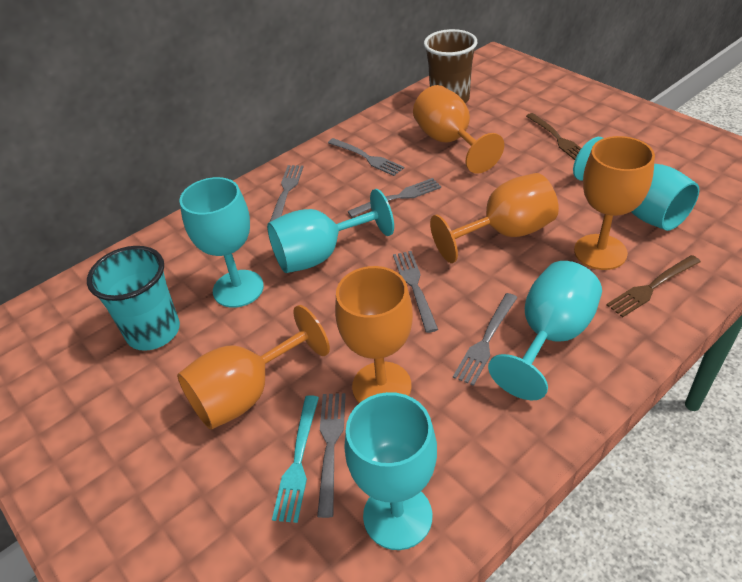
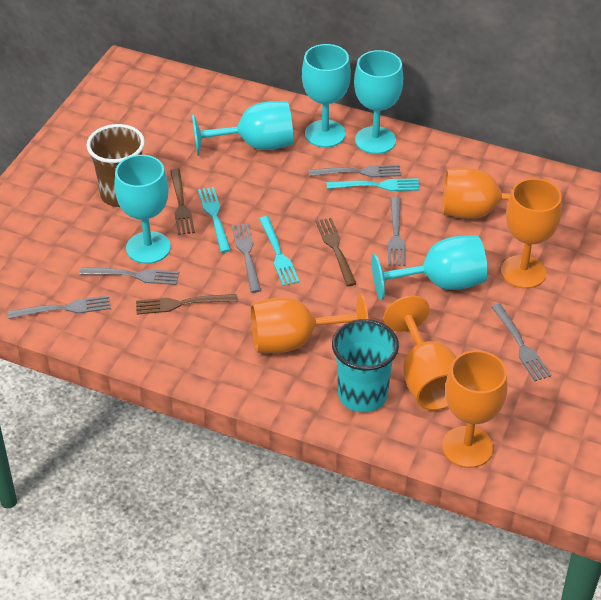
brown fork: 2 -> 3
turquoise fork: 1 -> 3

